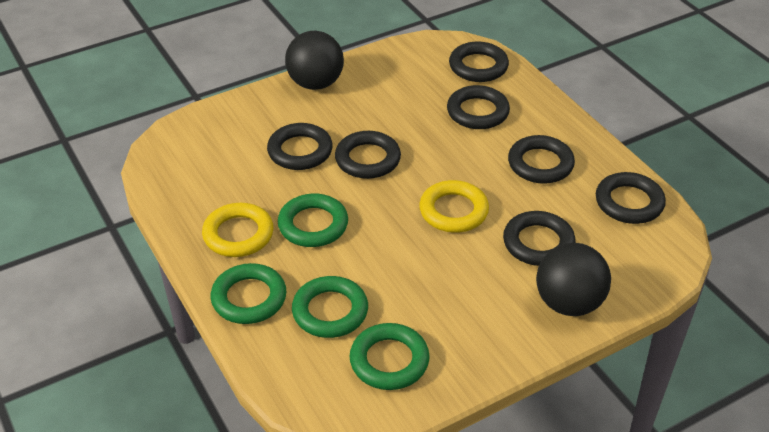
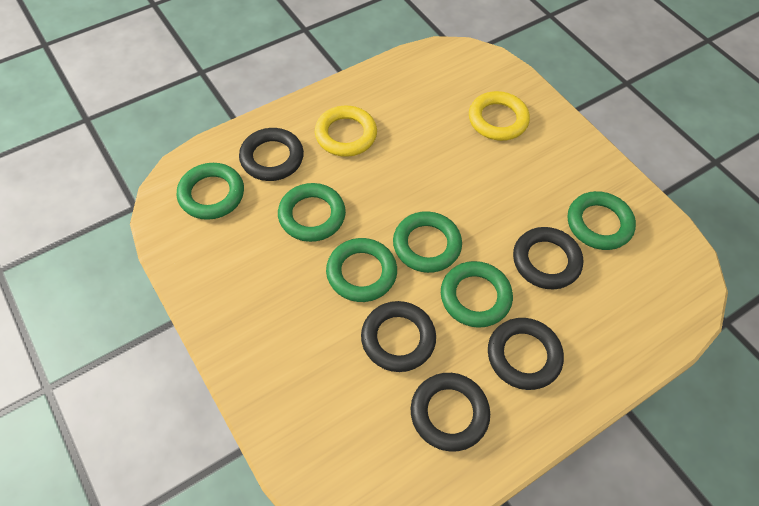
black ball: 2 -> 0
black ring: 7 -> 5
green ring: 4 -> 6

